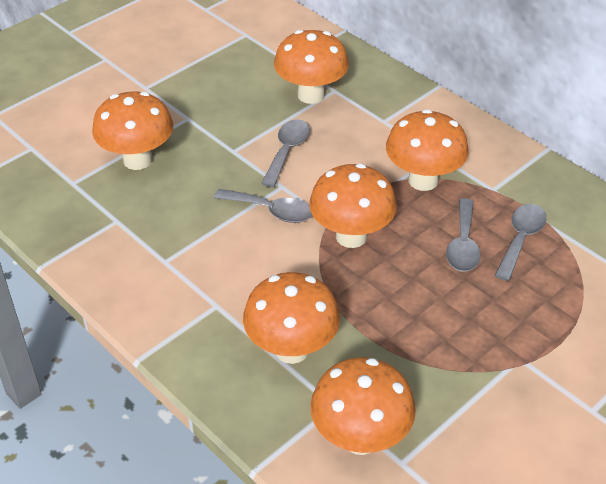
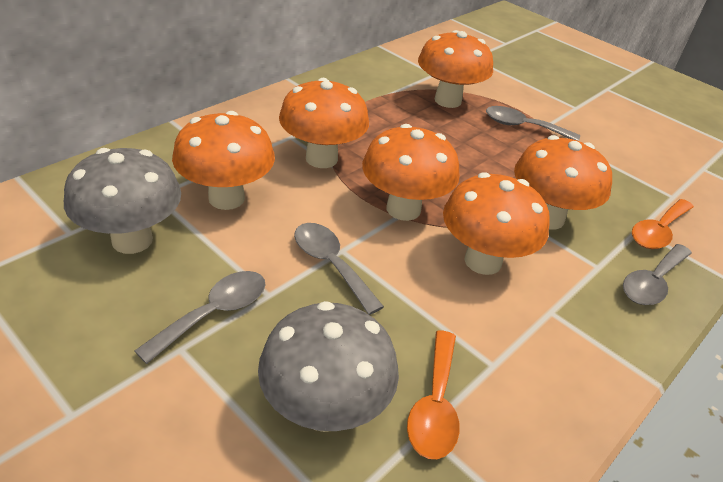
grey mushroom: 0 -> 2
orange spoon: 0 -> 2

